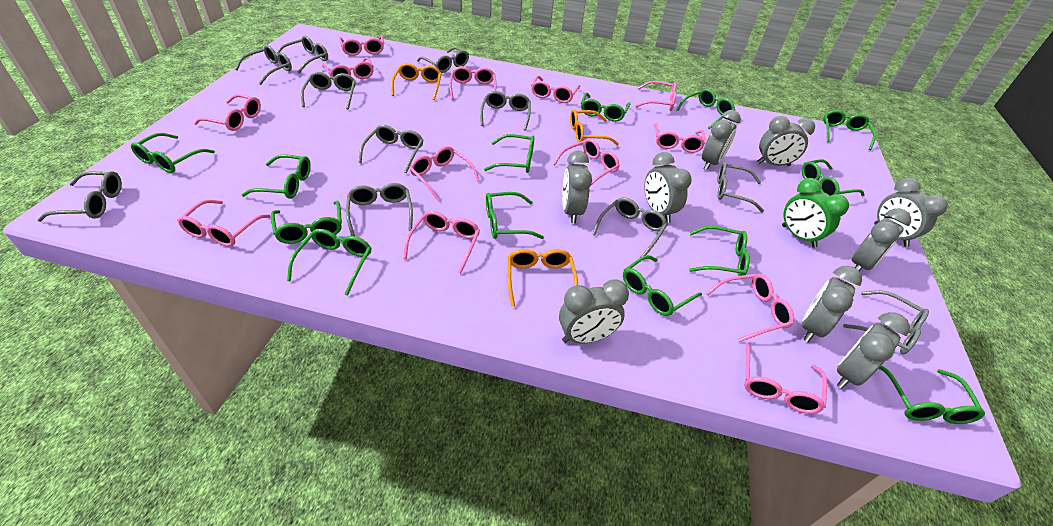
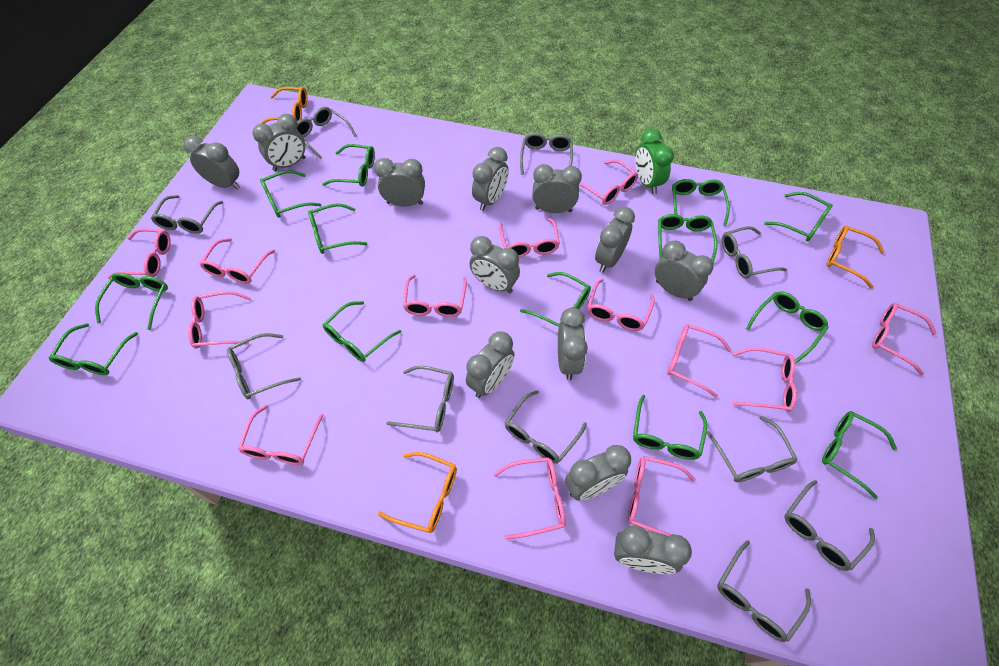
grey clock: 9 -> 12
grey glasses: 11 -> 10

